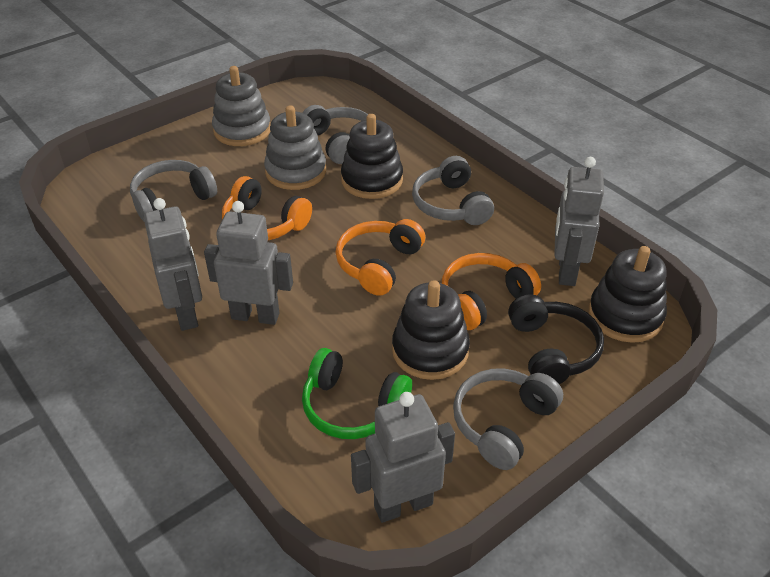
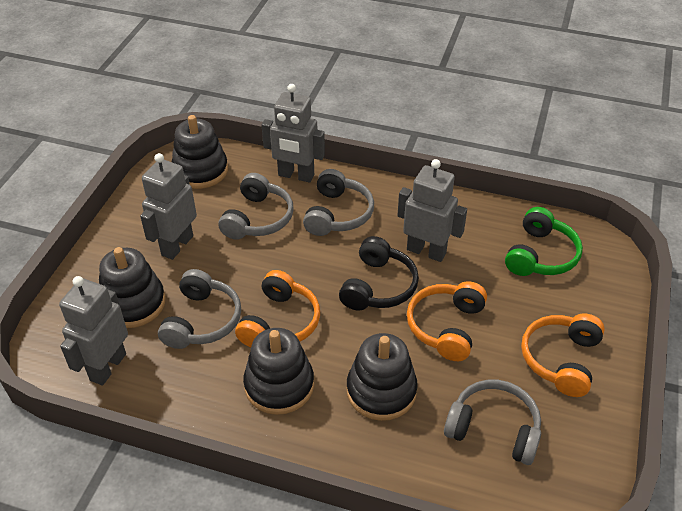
black stacking toy: 3 -> 4
grey stacking toy: 2 -> 0

